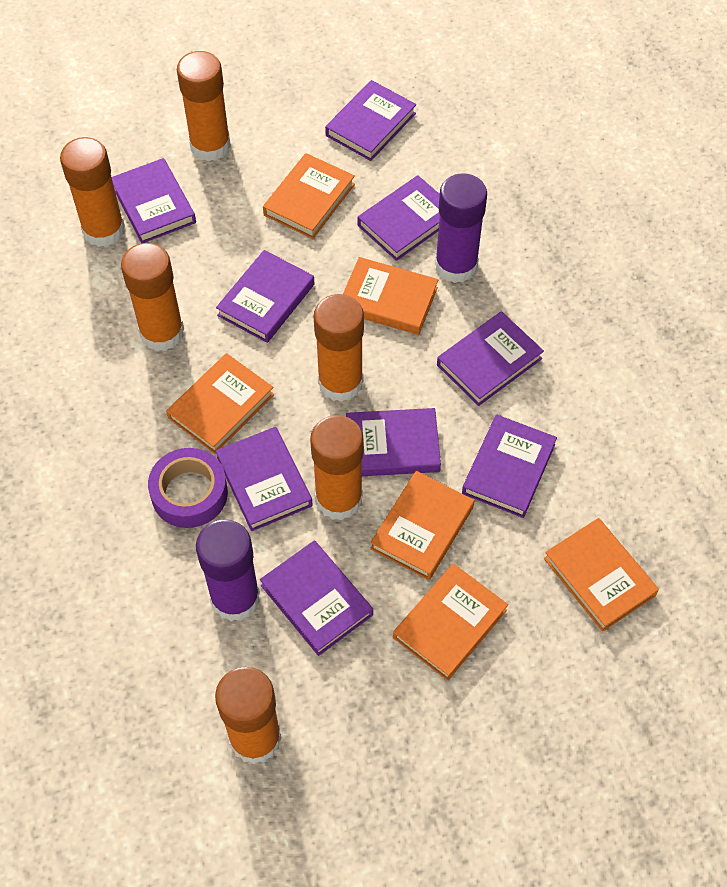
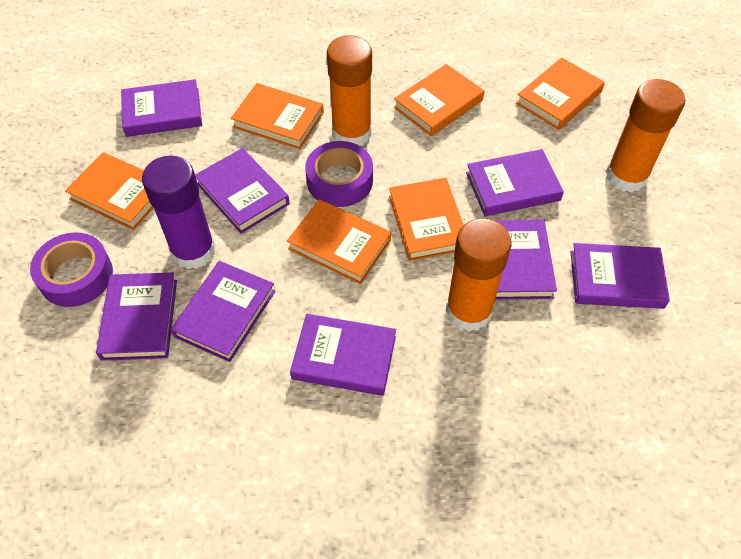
orange glue stick: 6 -> 3
purple book: 9 -> 8
purple glue stick: 2 -> 1
purple tape: 1 -> 2

